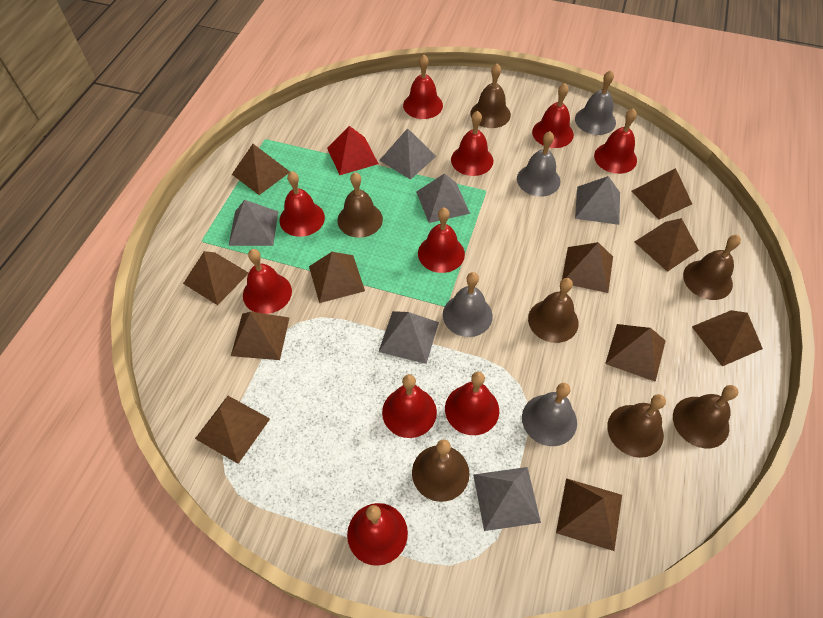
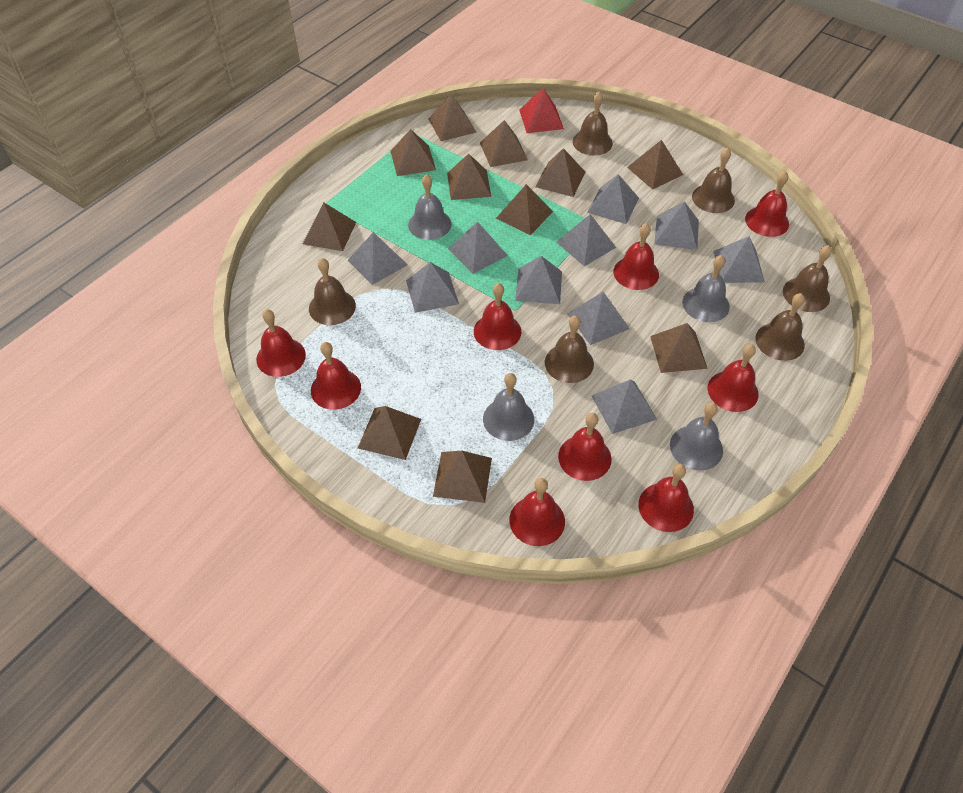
brown bell: 7 -> 6
grey pyramid: 6 -> 10
red bell: 10 -> 9

